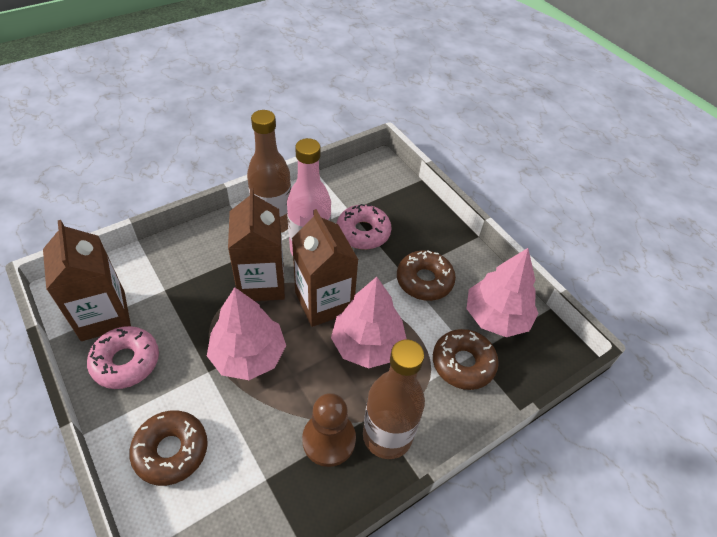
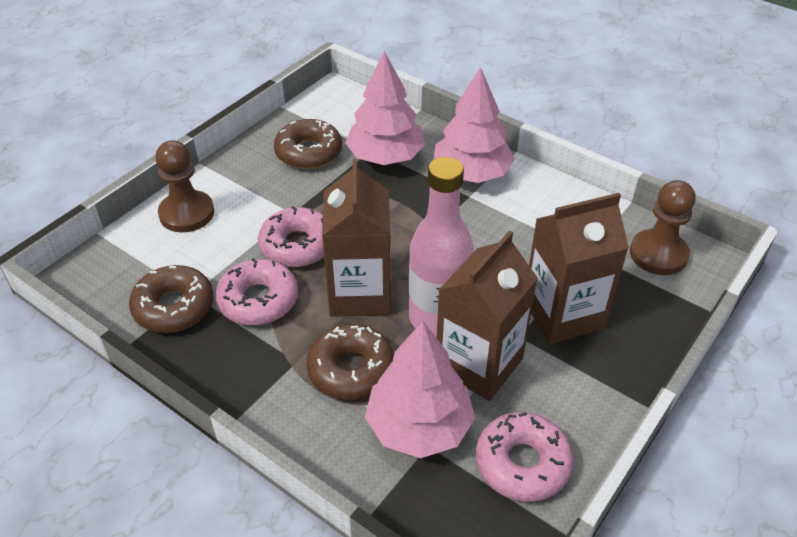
brown bottle: 2 -> 0
brown pawn: 1 -> 2
pink donut: 2 -> 3

